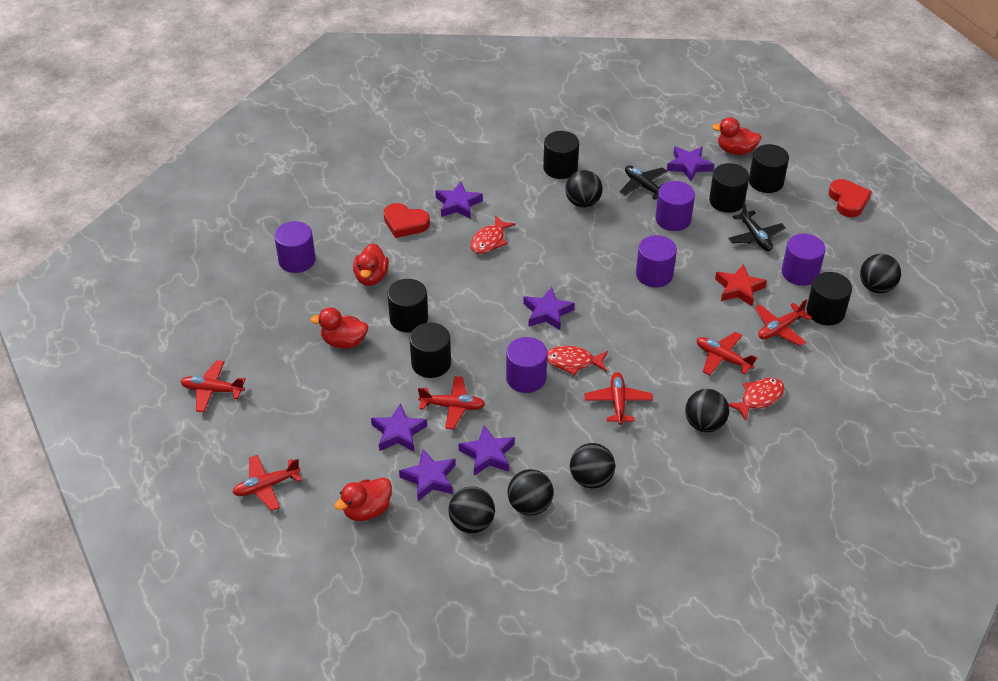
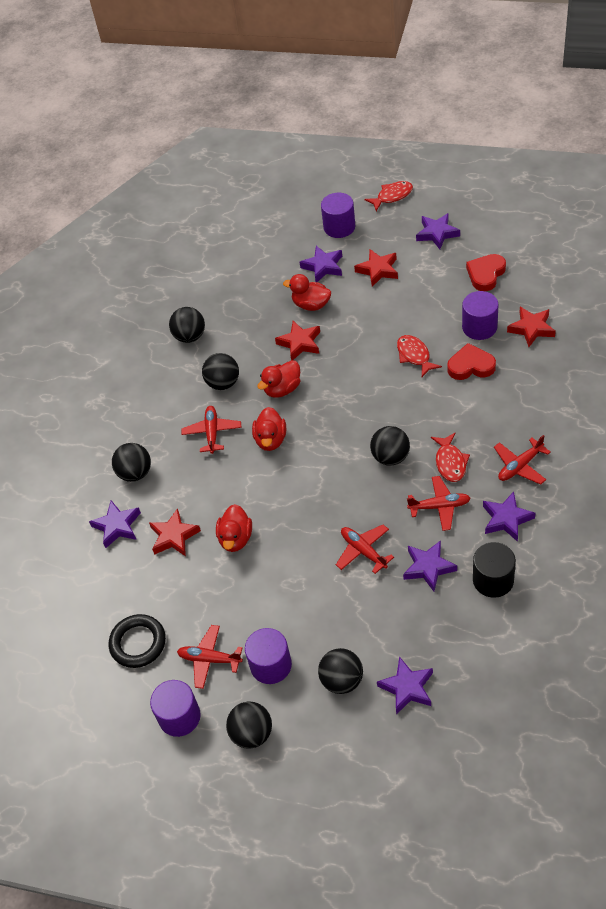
black cylinder: 6 -> 1
black plane: 2 -> 0
black ring: 0 -> 1
purple cylinder: 5 -> 4
red plane: 6 -> 5
red star: 1 -> 4

